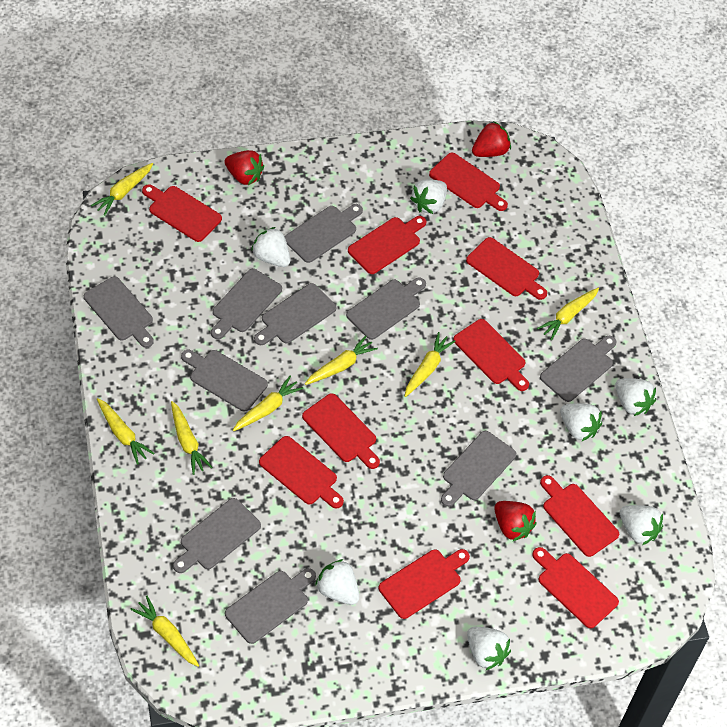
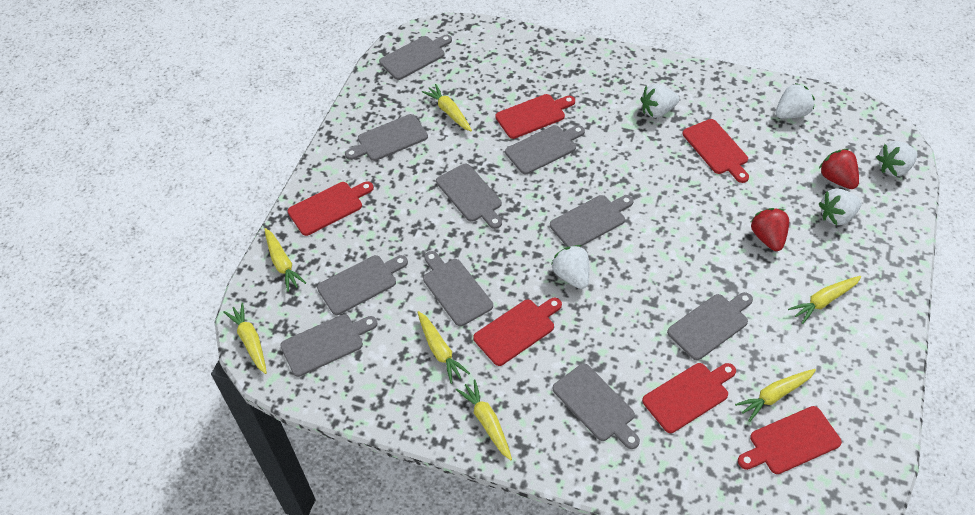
red cutting board: 10 -> 6
red strawberry: 3 -> 2
white strawberry: 7 -> 5
yellow carrot: 8 -> 7

